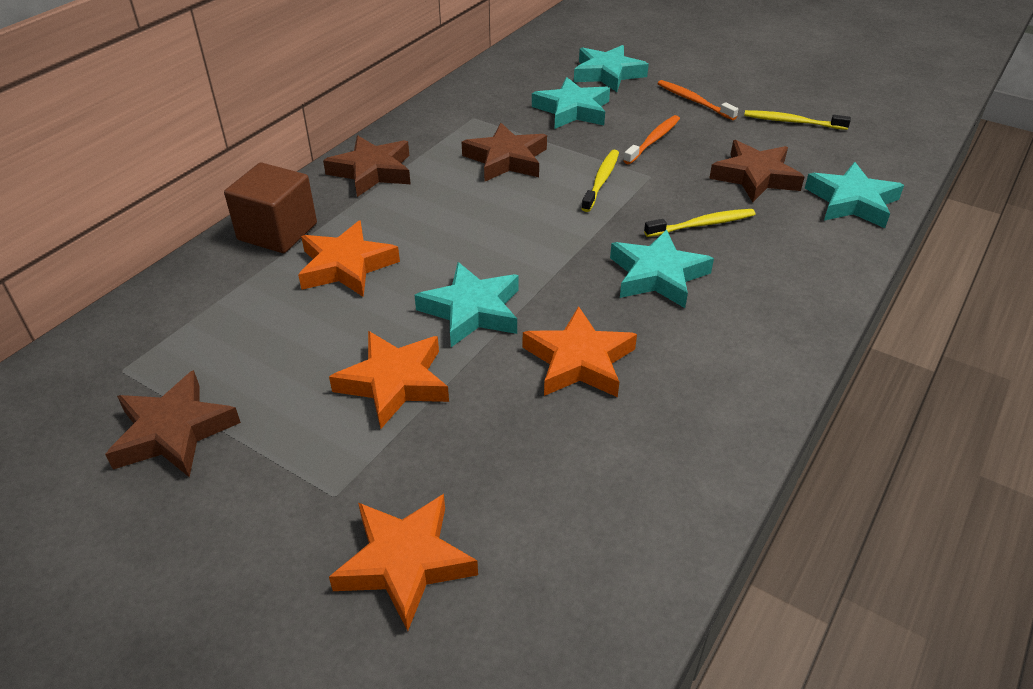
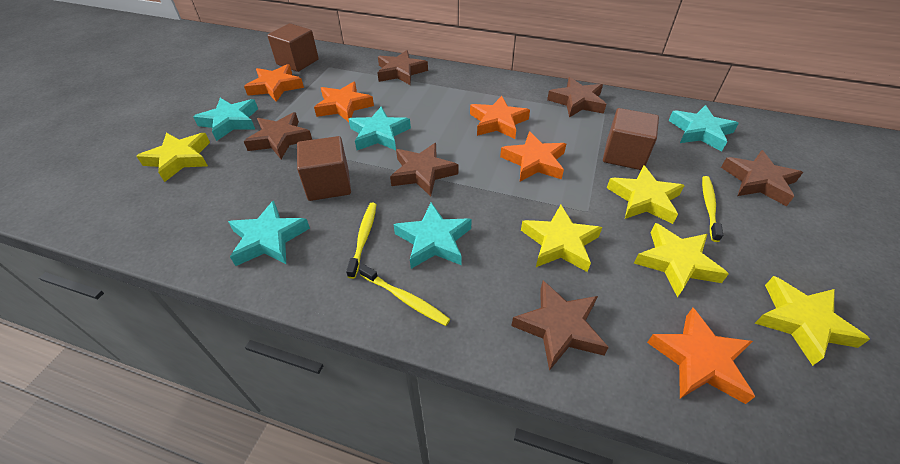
brown cube: 1 -> 3
brown star: 4 -> 6
orange star: 4 -> 5
orange toothbrush: 2 -> 0
yellow star: 0 -> 5

